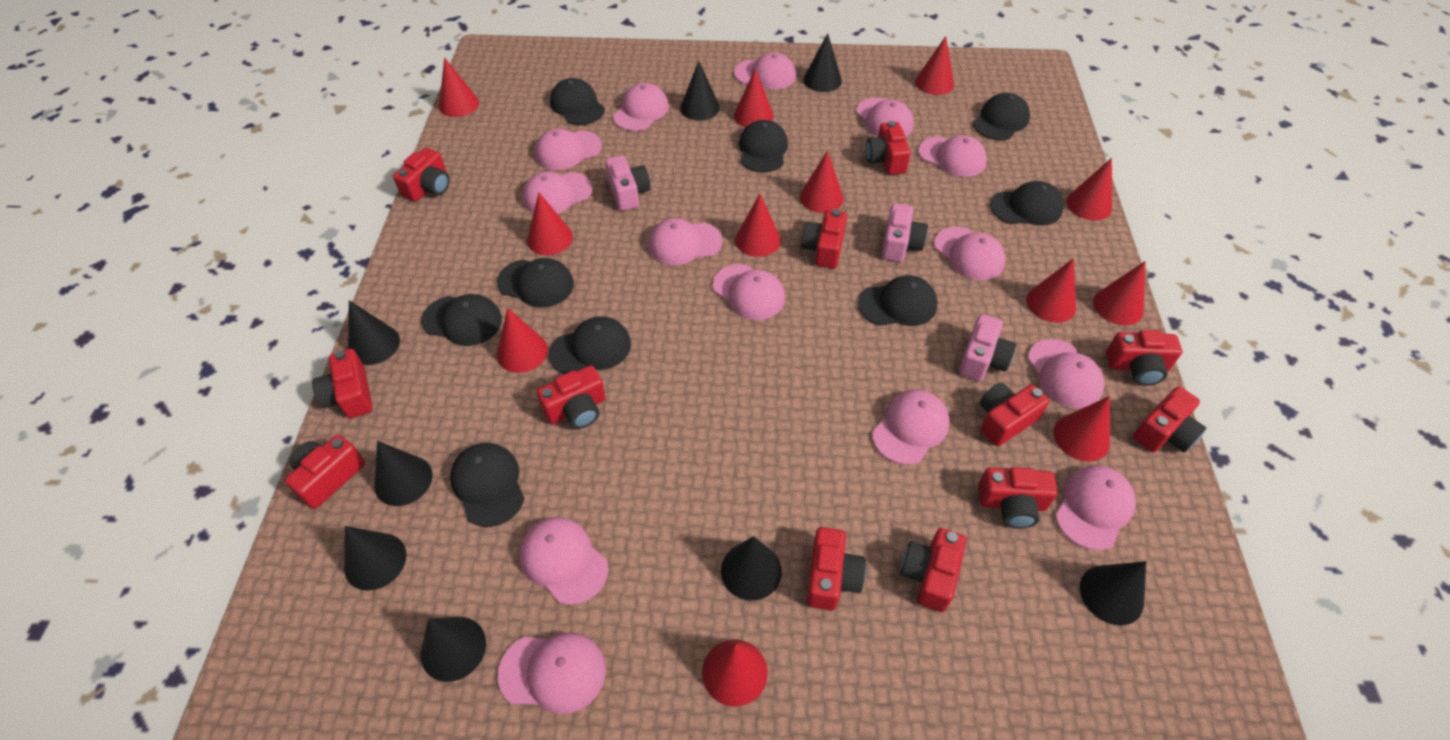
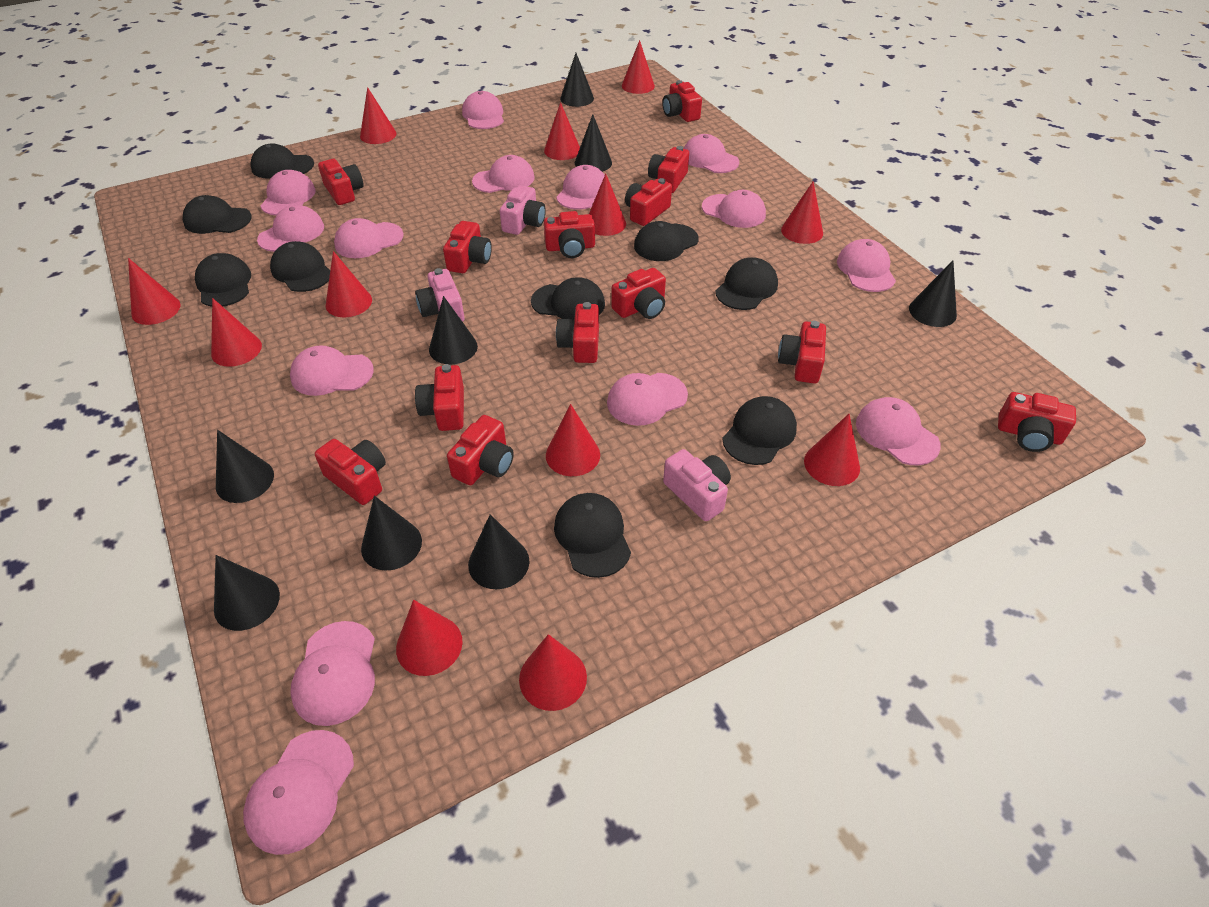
red camera: 12 -> 13

